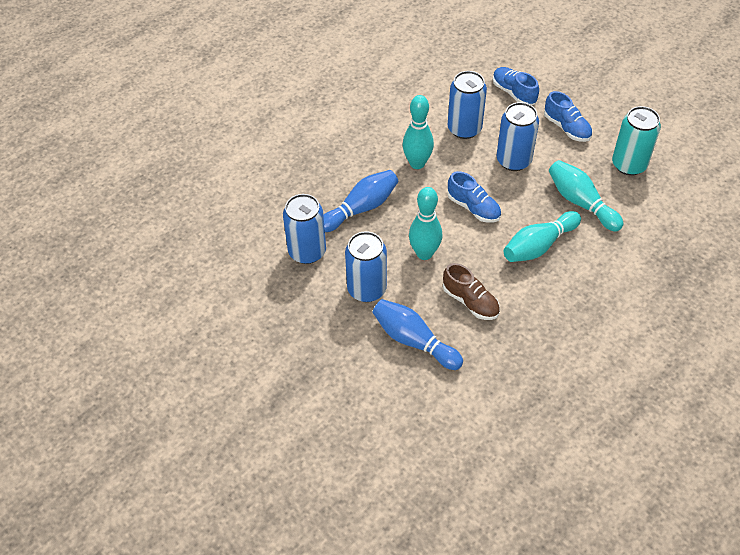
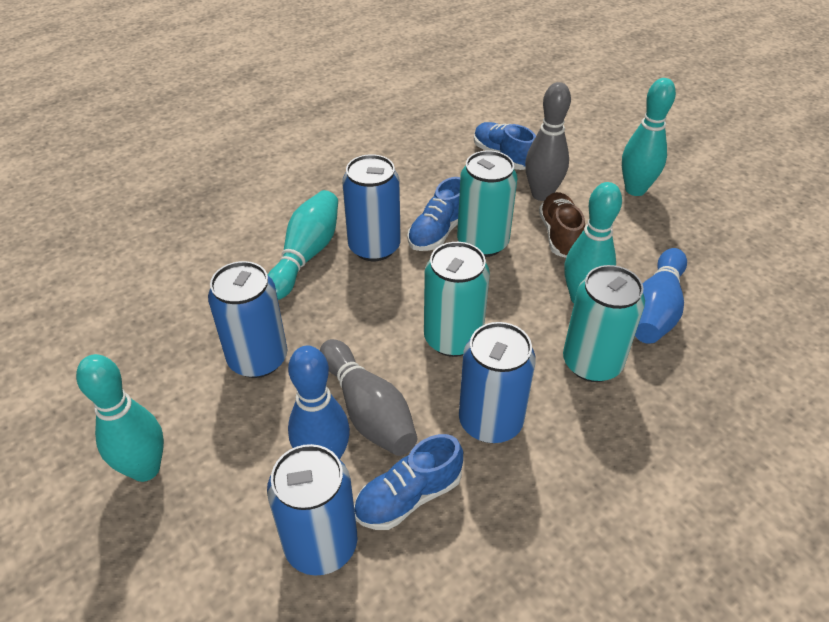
grey bowling pin: 0 -> 2
turquoise can: 1 -> 3

